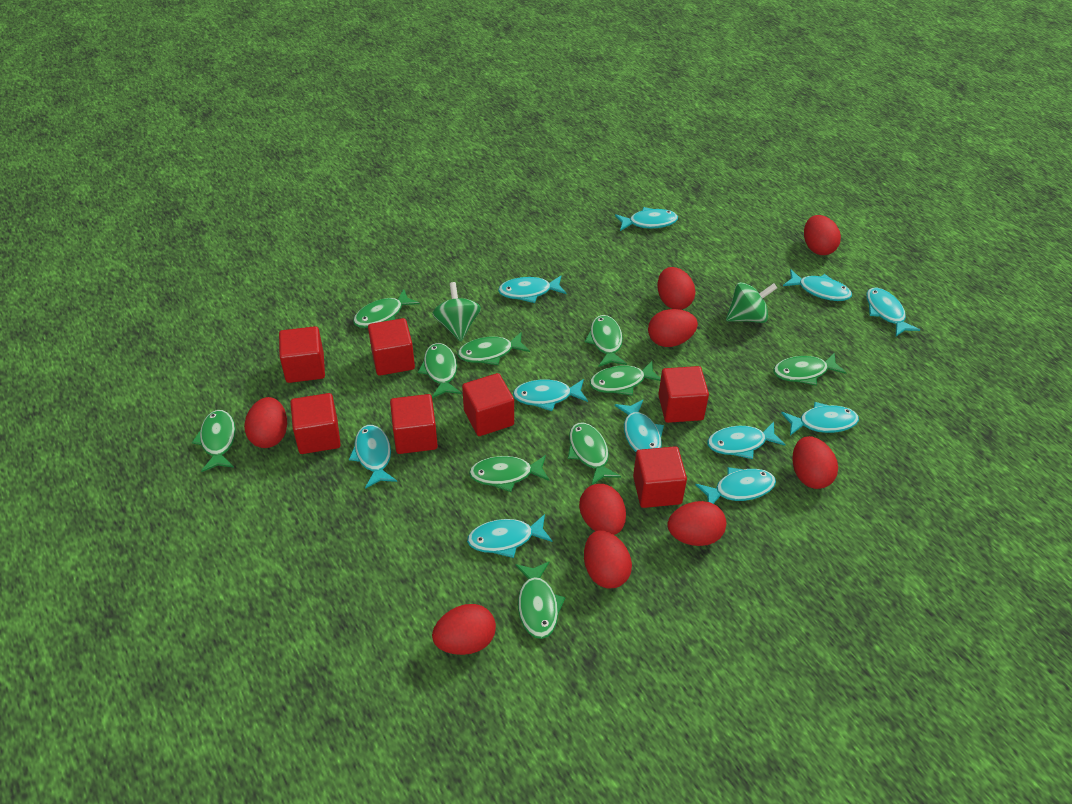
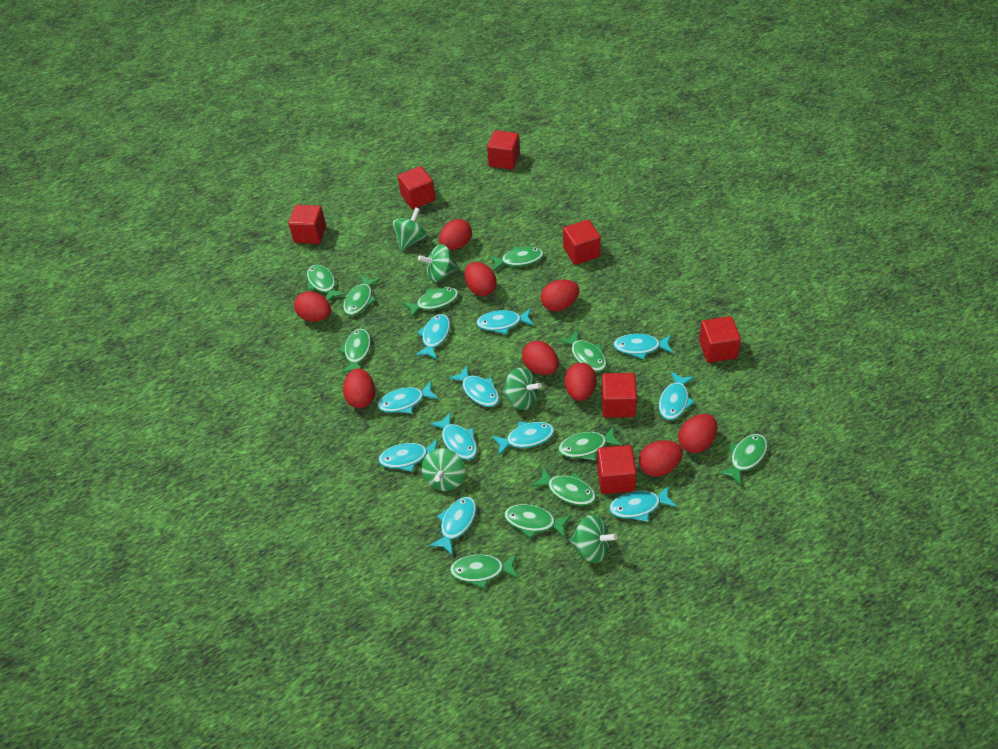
green fish: 10 -> 11
green spinning top: 2 -> 5

